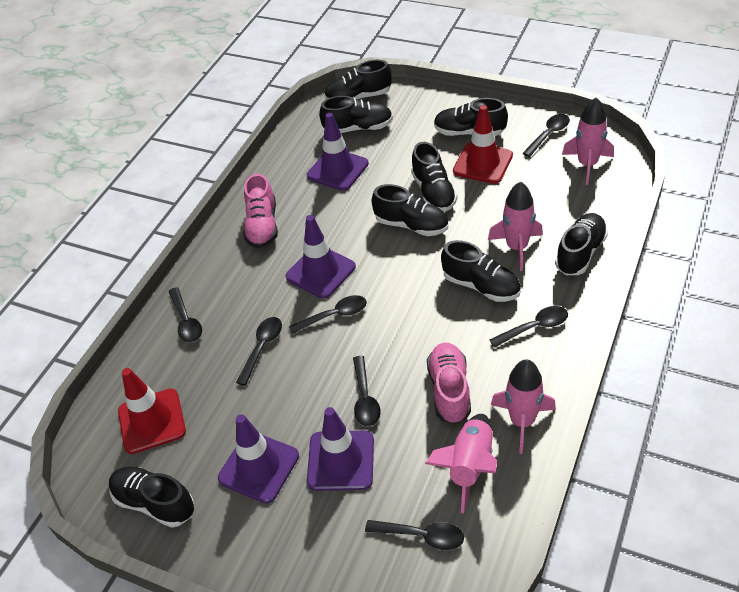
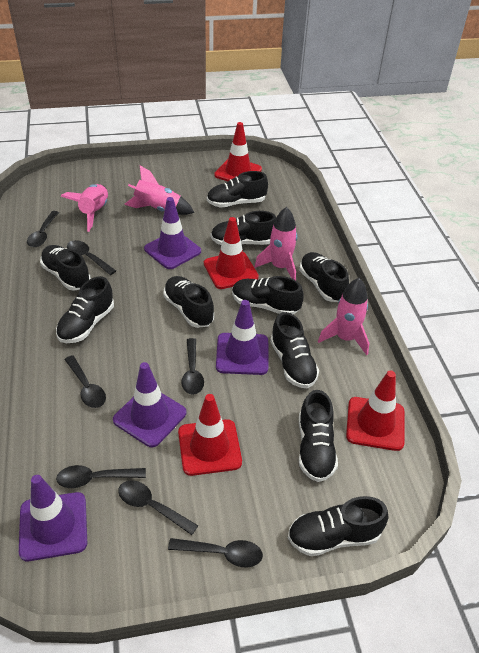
black shoe: 8 -> 10
pink shoe: 2 -> 0
red traffic cone: 2 -> 4

